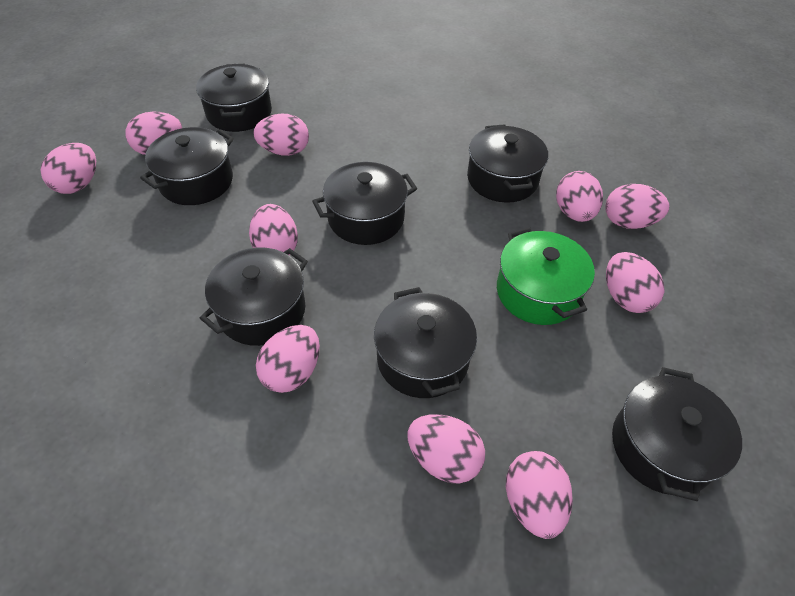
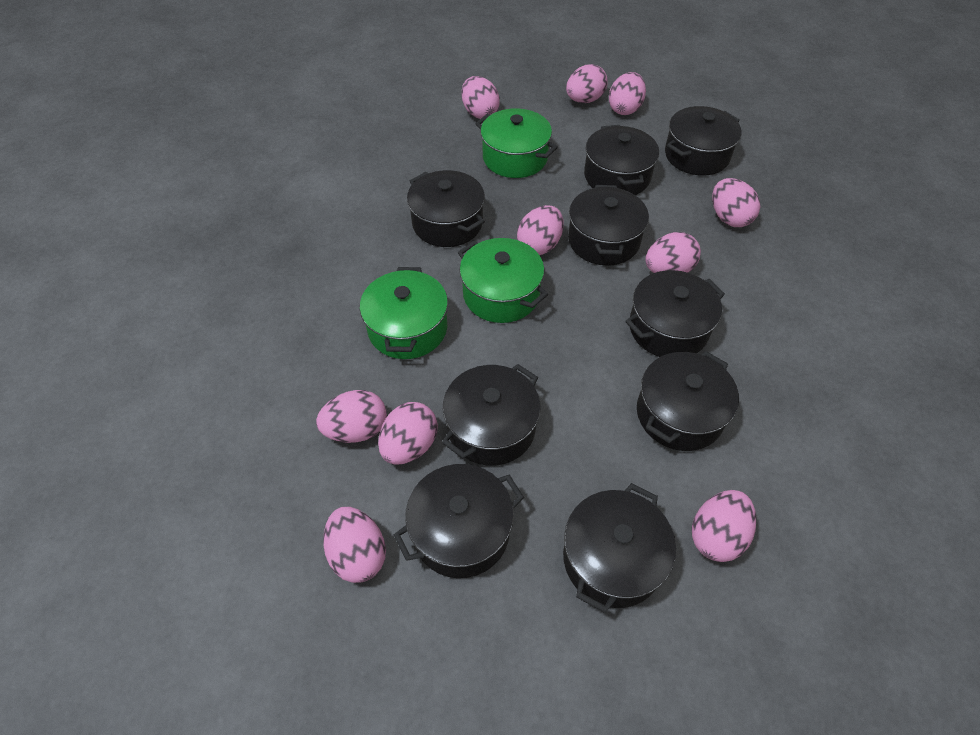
black pot: 7 -> 9
green pot: 1 -> 3

